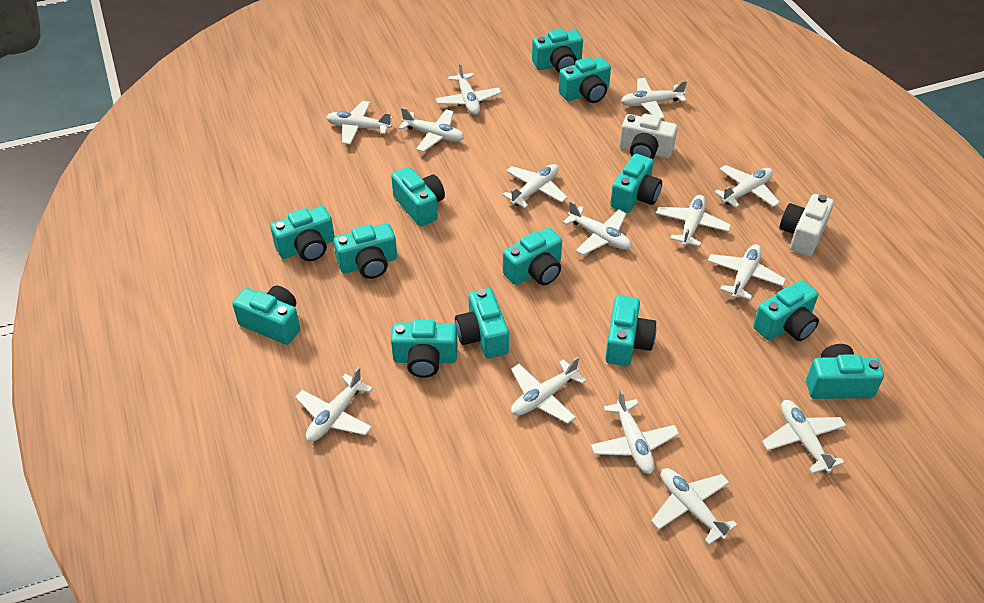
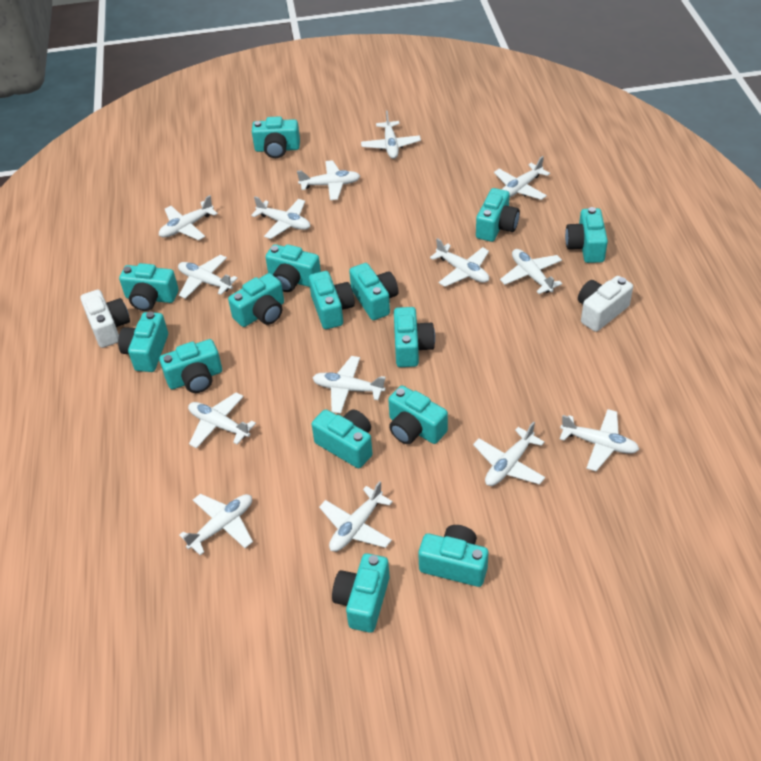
turquoise camera: 13 -> 15

